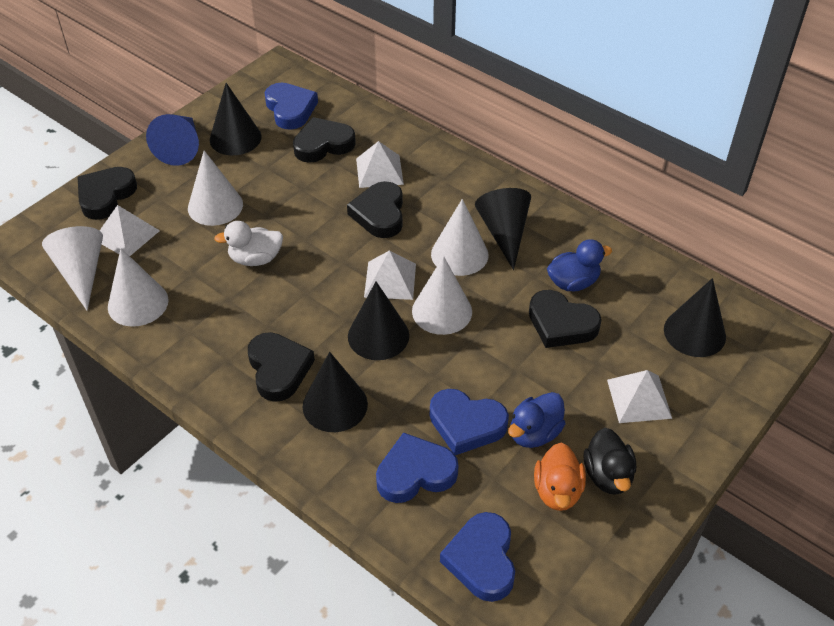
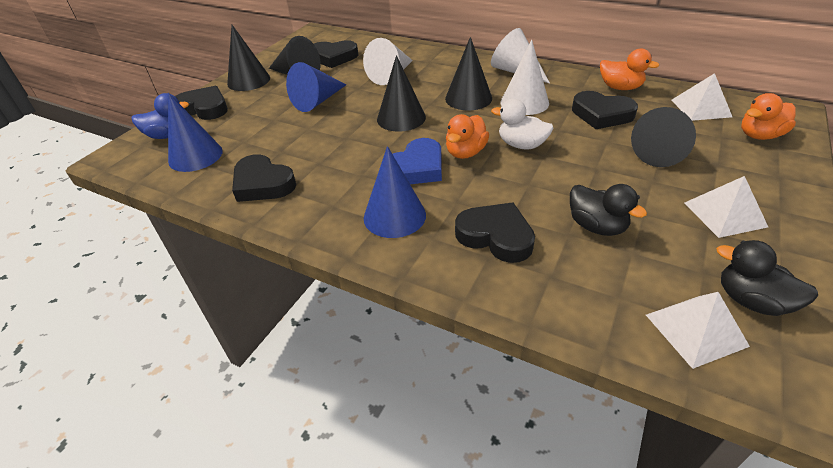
black duck: 1 -> 2
blue cone: 1 -> 3
blue duck: 2 -> 1
blue heart: 4 -> 1
orange duck: 1 -> 3
white cone: 5 -> 3
white pyramid: 4 -> 3

